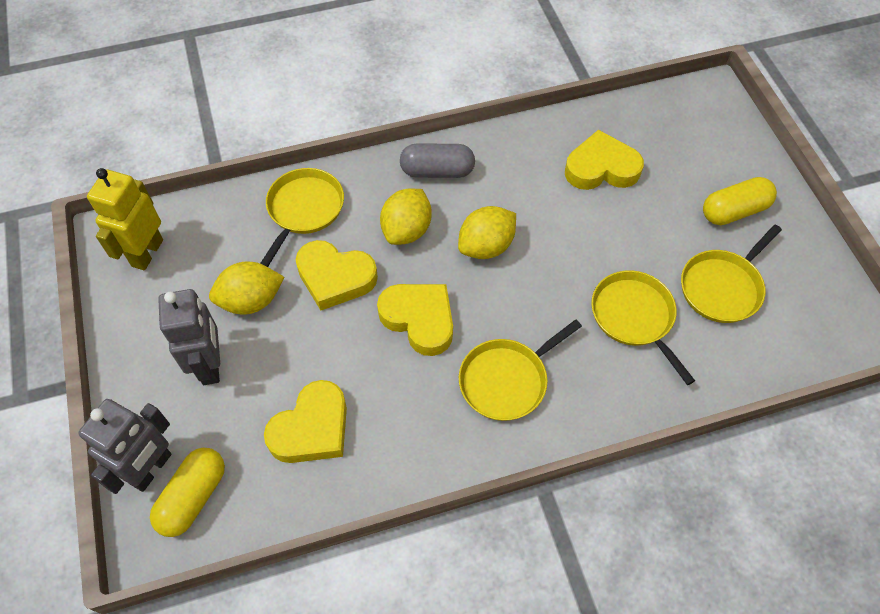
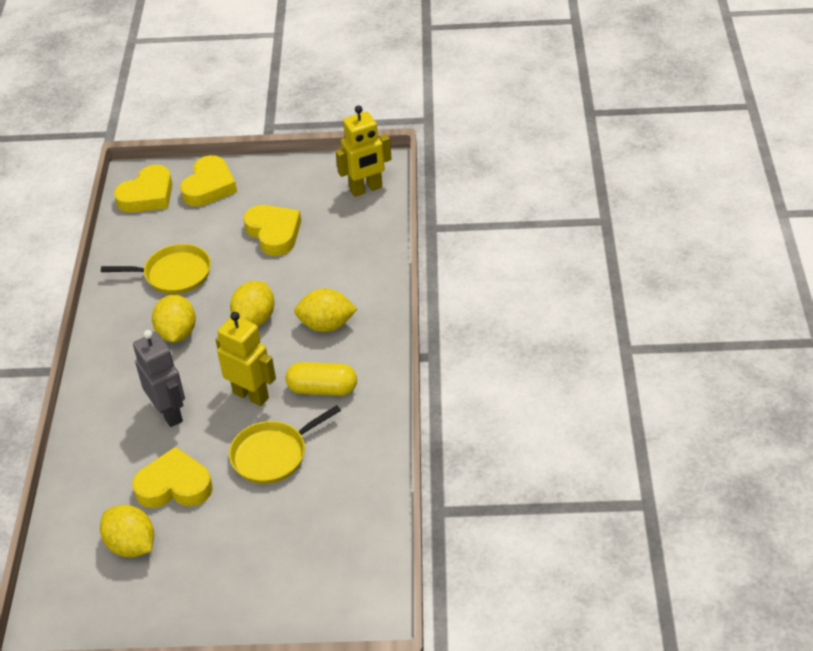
grey capsule: 1 -> 0
grey robot: 2 -> 1
yellow capsule: 2 -> 1
yellow lemon: 3 -> 4
yellow pan: 4 -> 2
yellow robot: 1 -> 2

